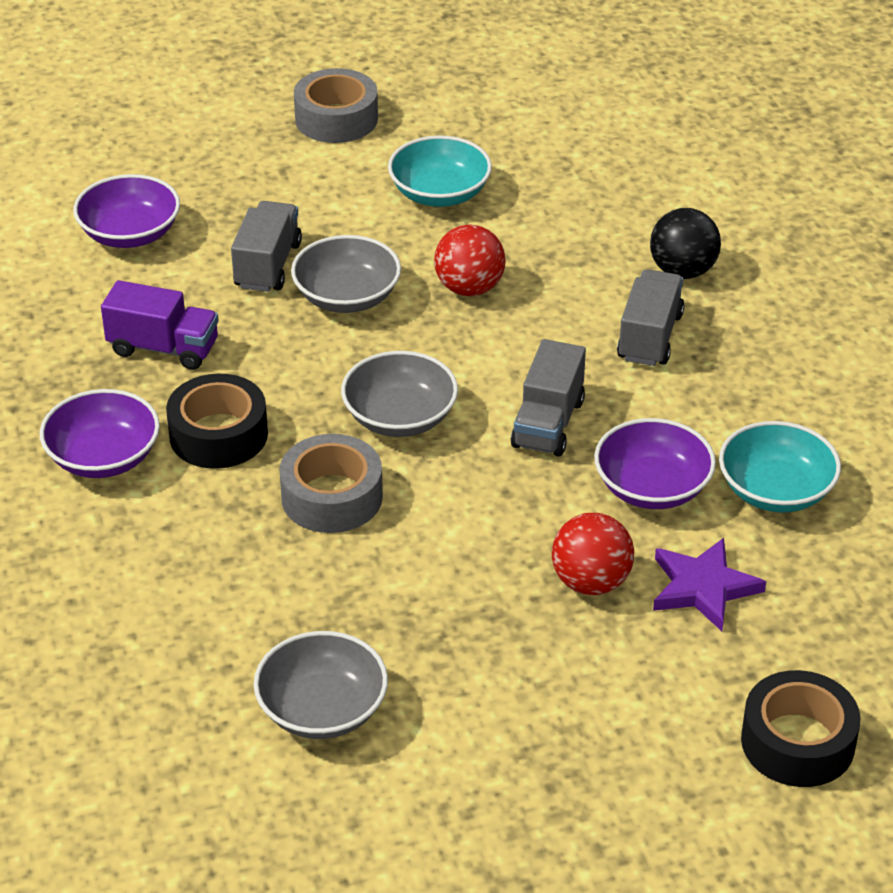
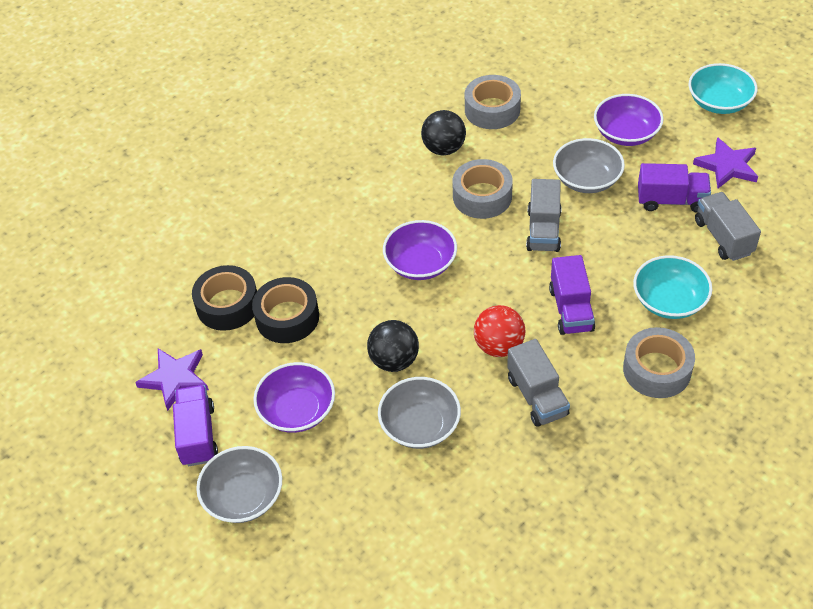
black ball: 1 -> 2
grey tape: 2 -> 3
purple star: 1 -> 2
purple truck: 1 -> 3
red ball: 2 -> 1

